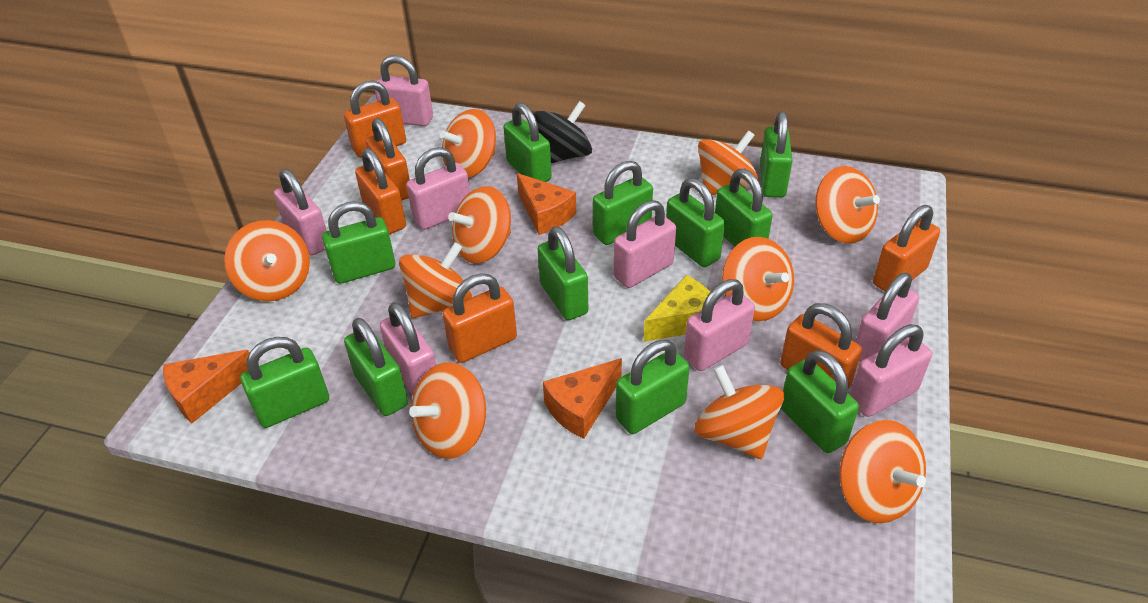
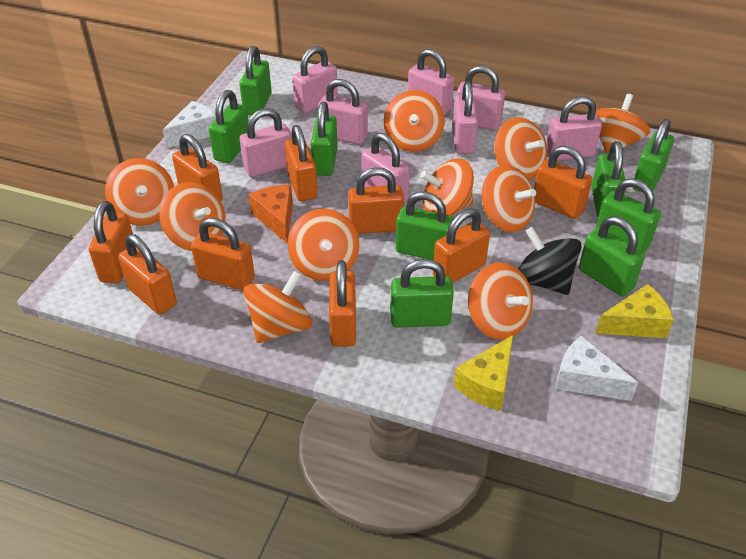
green padlock: 11 -> 9
orange cheese: 3 -> 1
orange padlock: 6 -> 9
white cheese: 0 -> 2
yellow cheese: 1 -> 2

